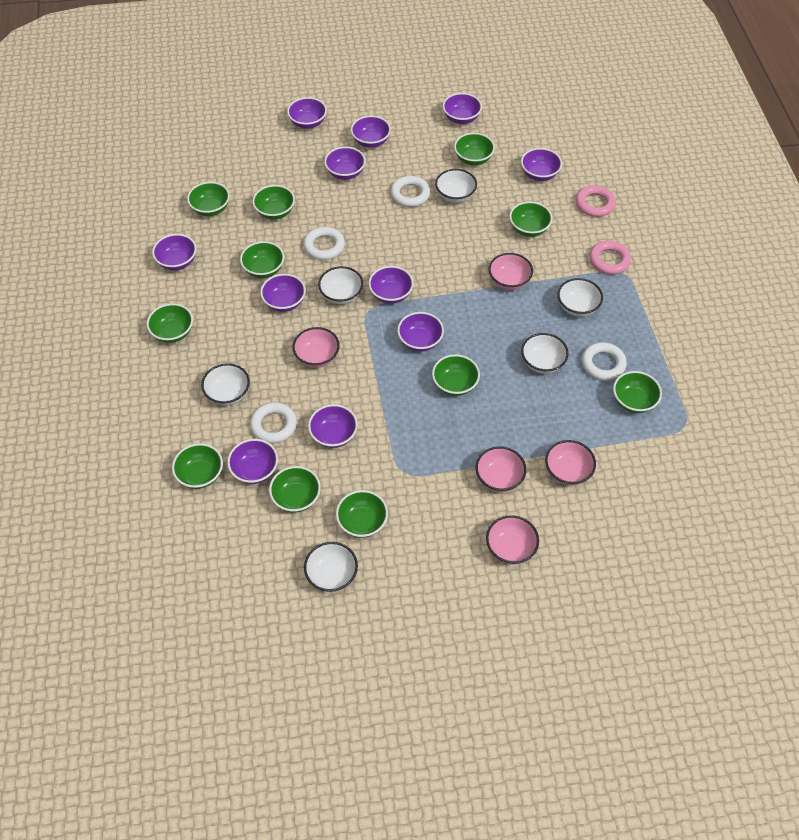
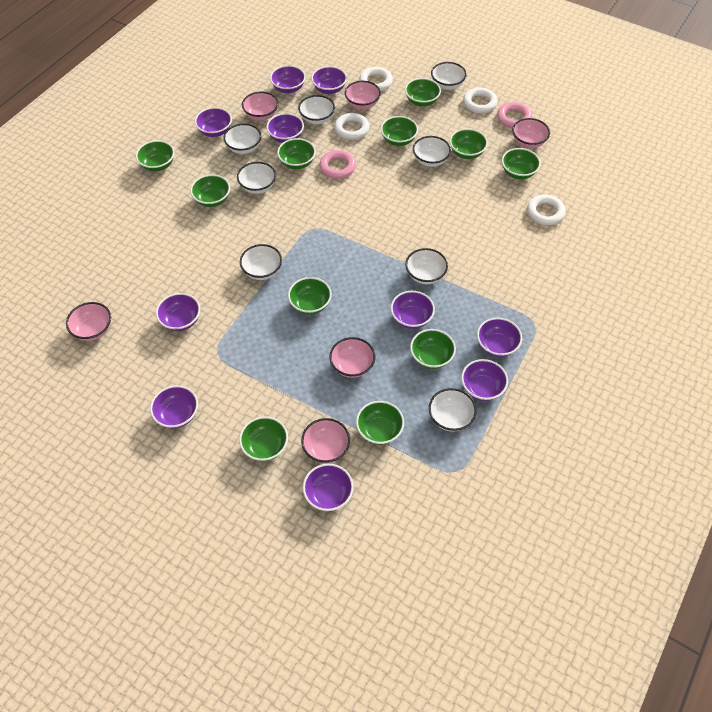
pink bowl: 5 -> 6
purple bowl: 11 -> 10
white bowl: 6 -> 8

